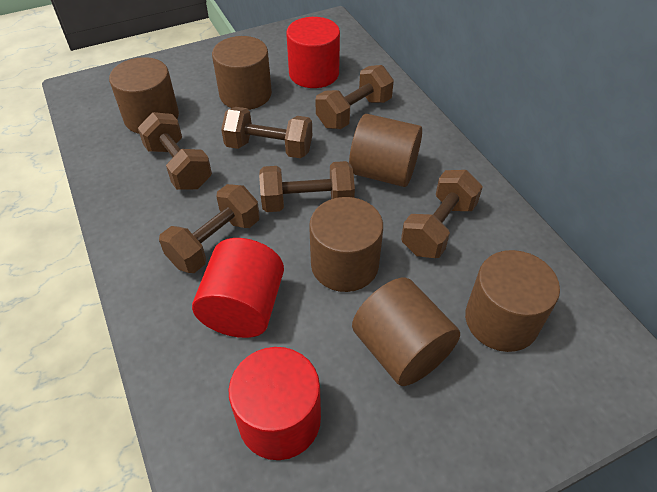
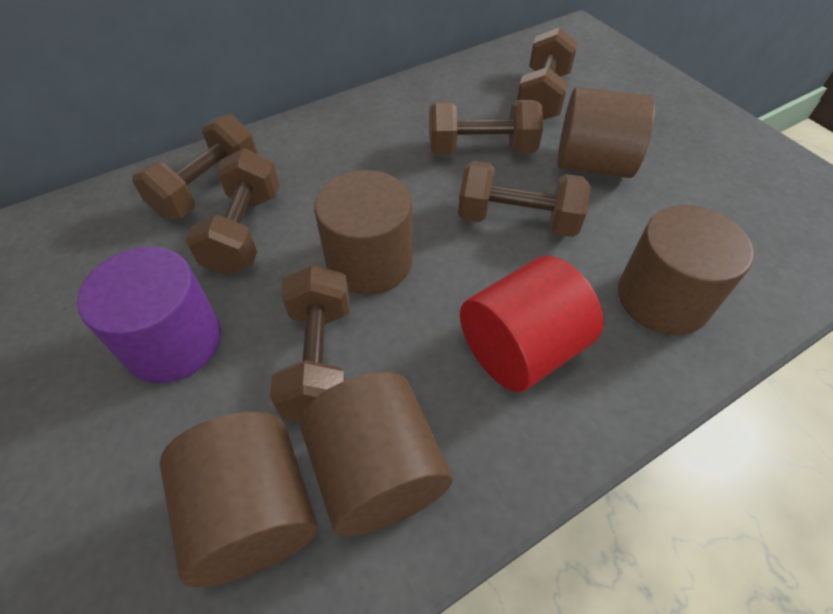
brown cylinder: 6 -> 5
purple cylinder: 0 -> 1
red cylinder: 3 -> 1

